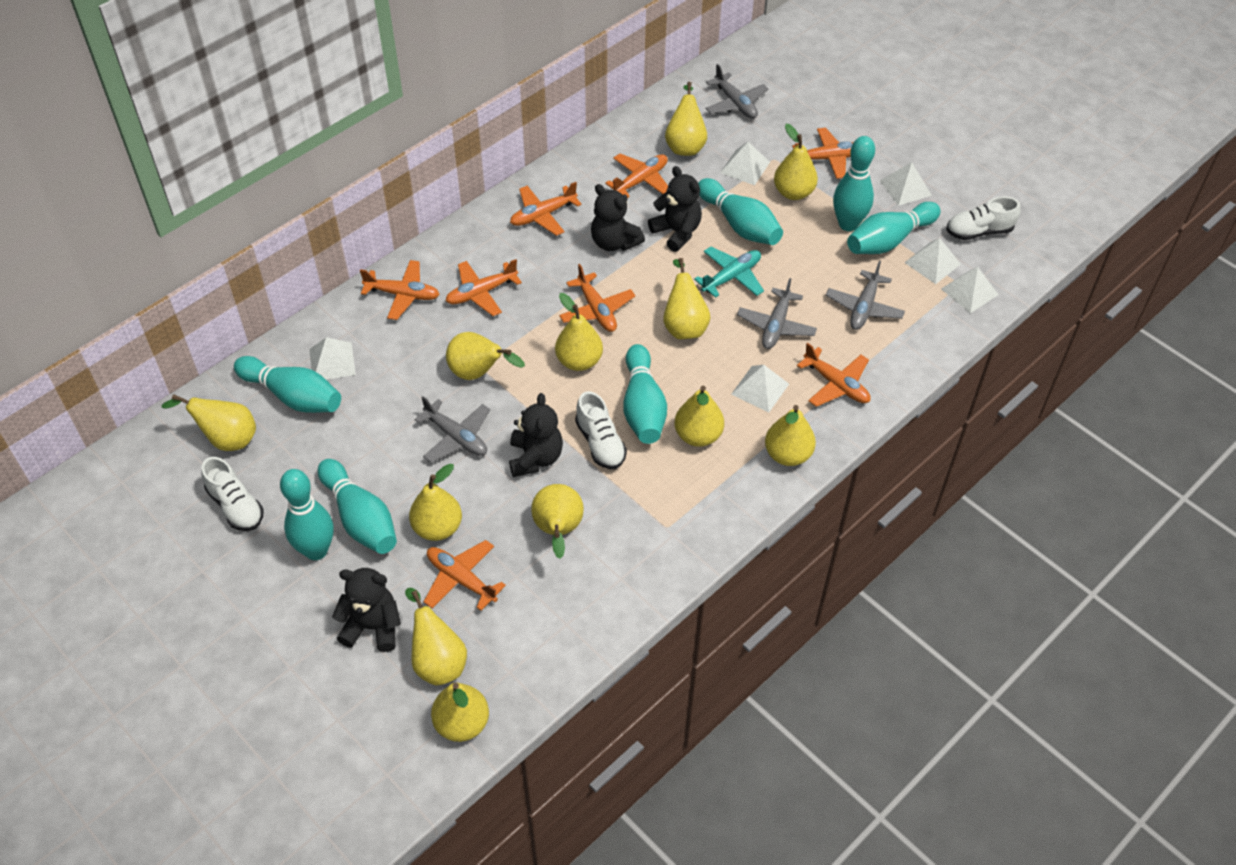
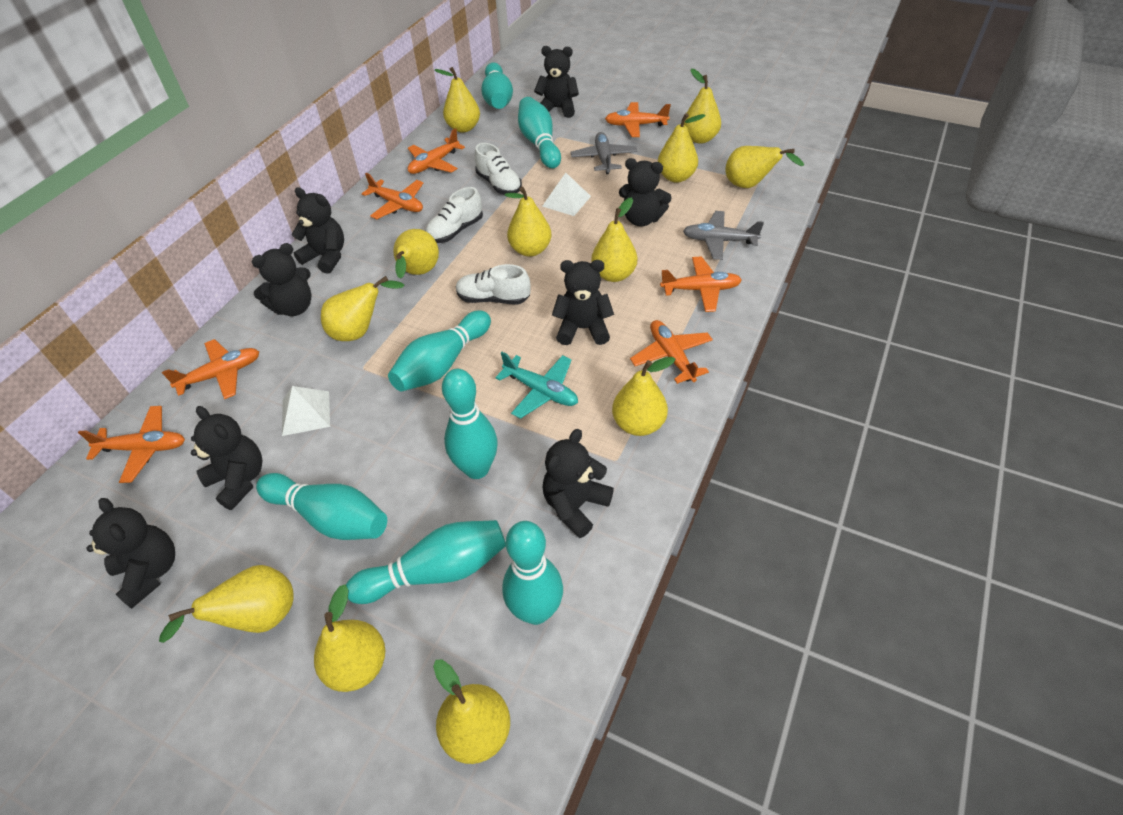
black teddy bear: 4 -> 8
grey plane: 4 -> 2
orange plane: 8 -> 7
white pyramid: 6 -> 2

